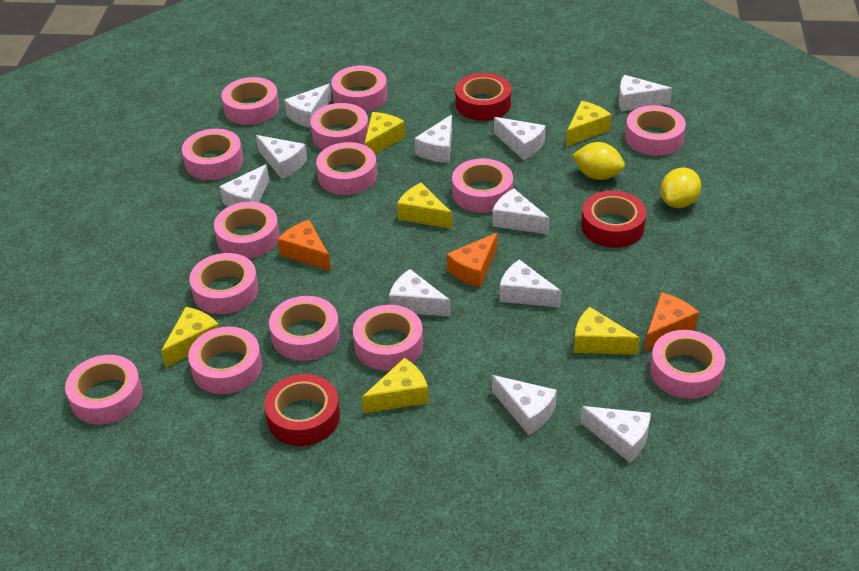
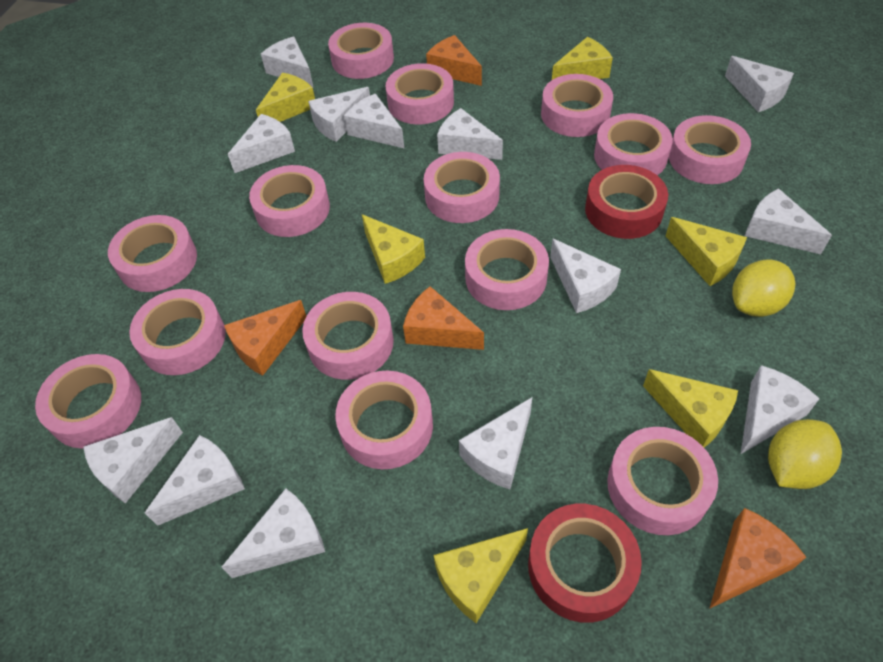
orange cheese: 3 -> 4
red tape: 3 -> 2
white cheese: 11 -> 13

